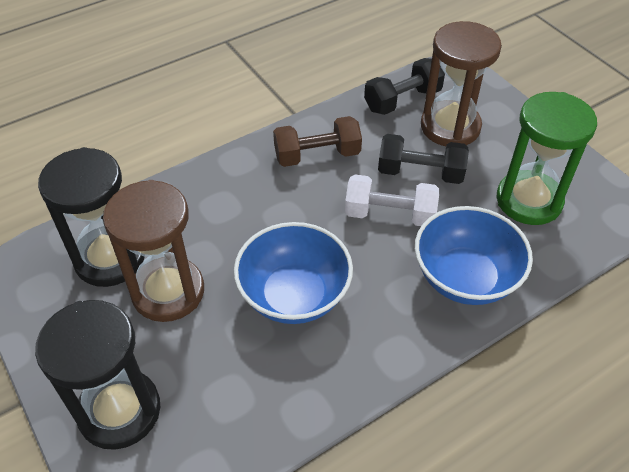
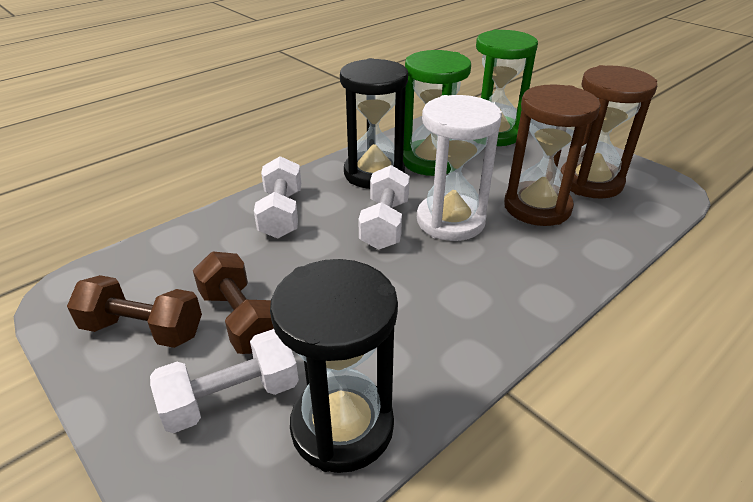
black dumbbell: 2 -> 0
blue bowl: 2 -> 0
brown dumbbell: 1 -> 2
green hourglass: 1 -> 2
white dumbbell: 1 -> 3
white hourglass: 0 -> 1

